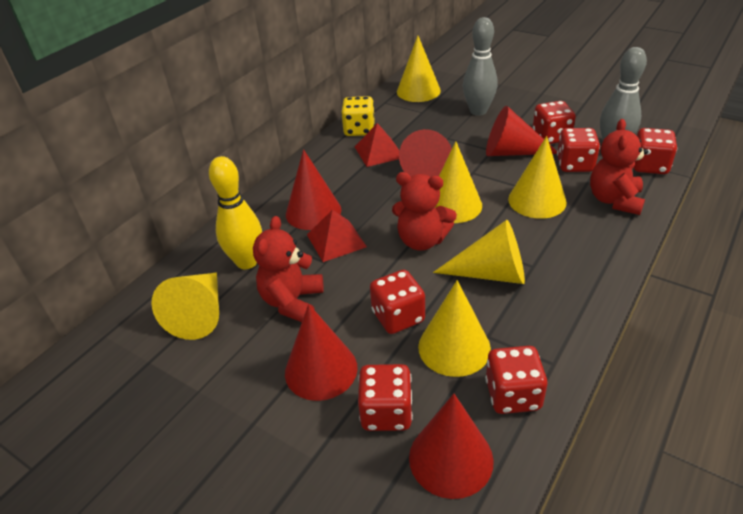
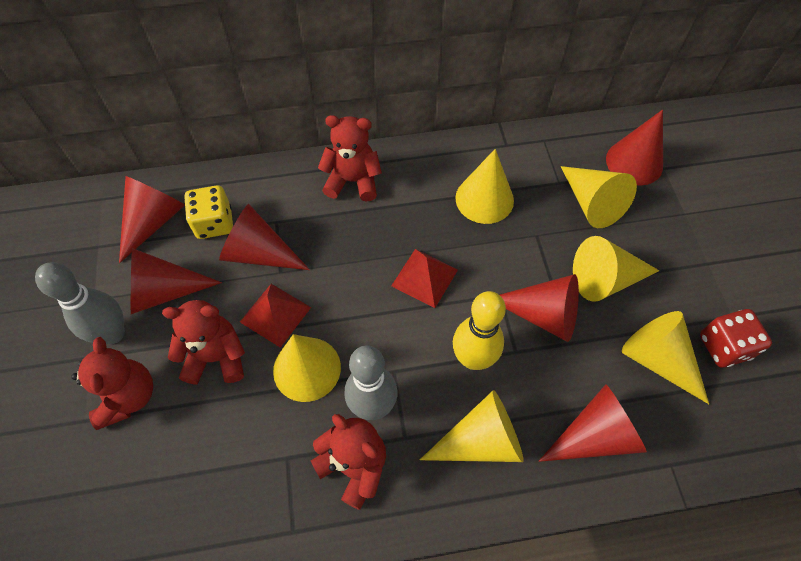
red cone: 5 -> 6
red dice: 6 -> 1
red teddy bear: 3 -> 4

